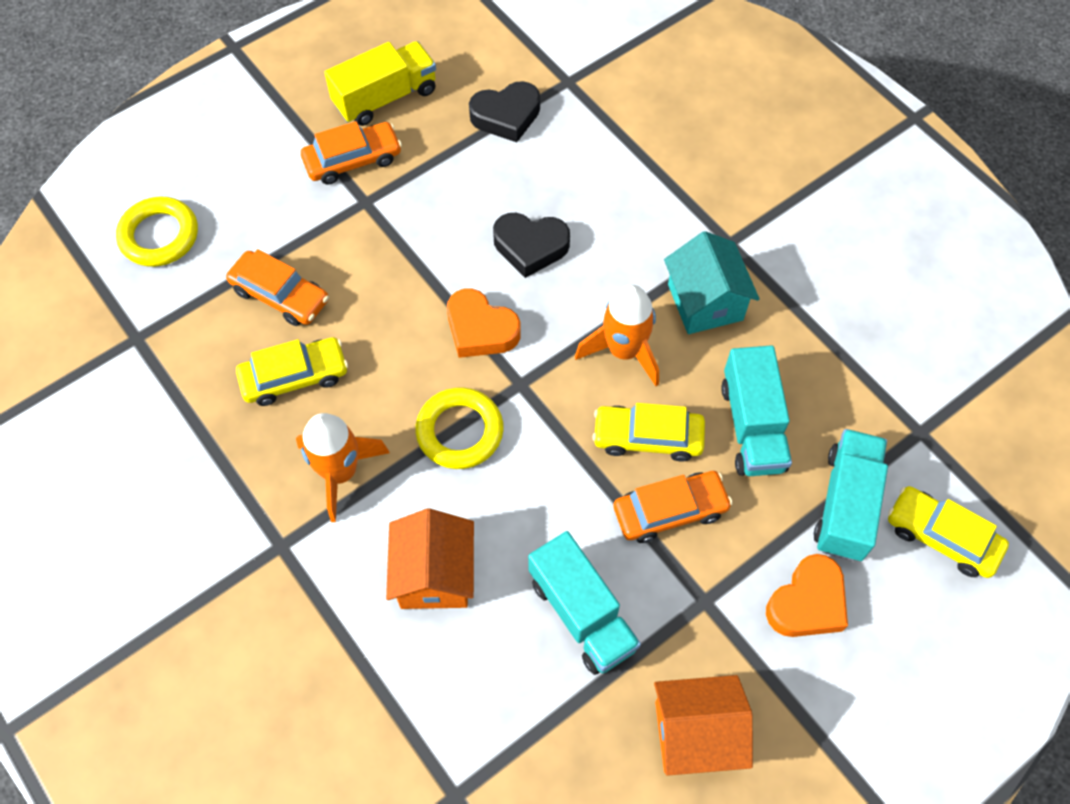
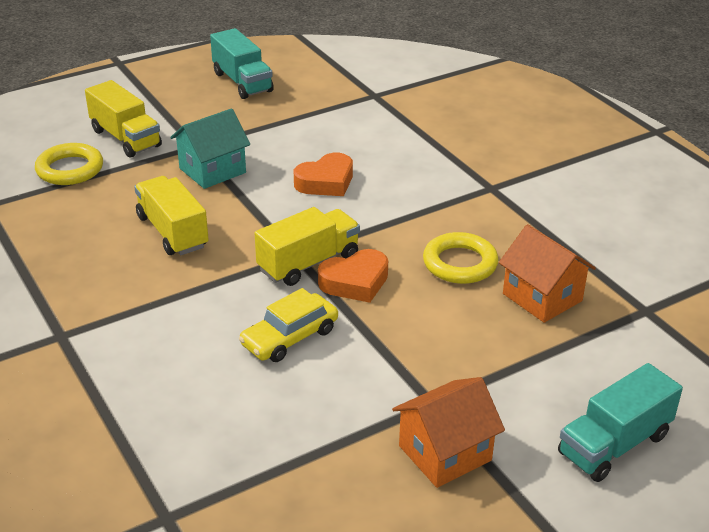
black heart: 2 -> 0
orange car: 3 -> 0
orange rocket: 2 -> 0
turquoise truck: 3 -> 2
yellow car: 3 -> 1
yellow truck: 1 -> 3

